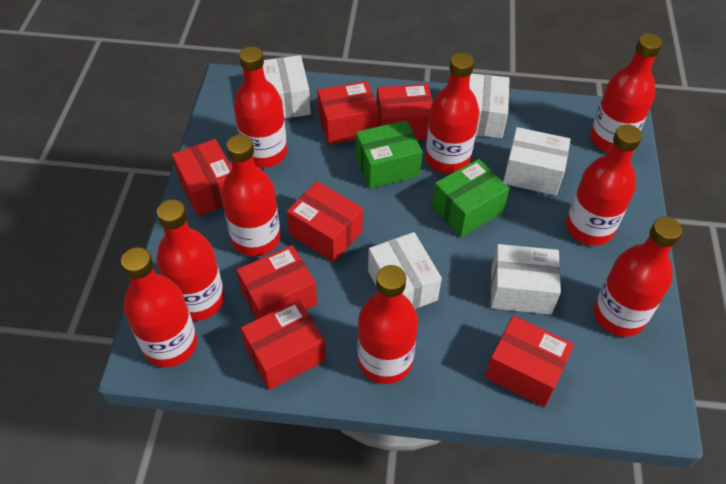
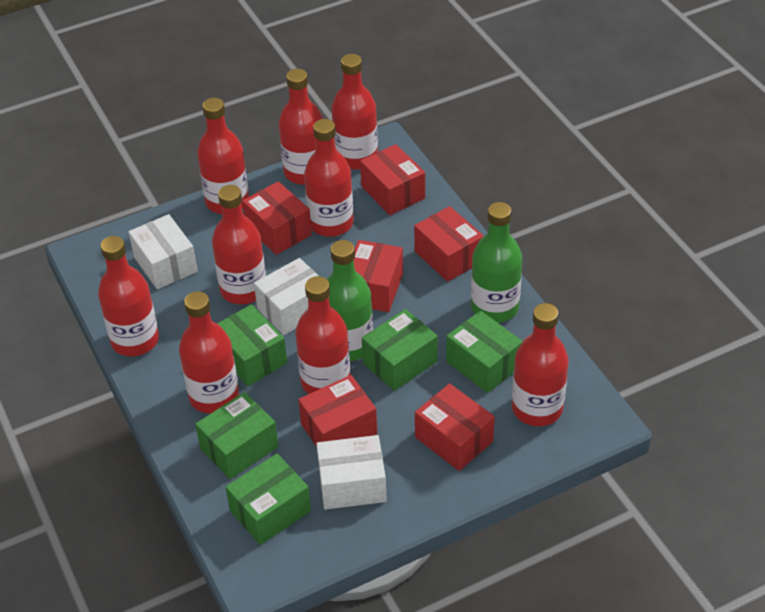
green bottle: 0 -> 2
green box: 2 -> 5
red box: 7 -> 6
white box: 5 -> 3

